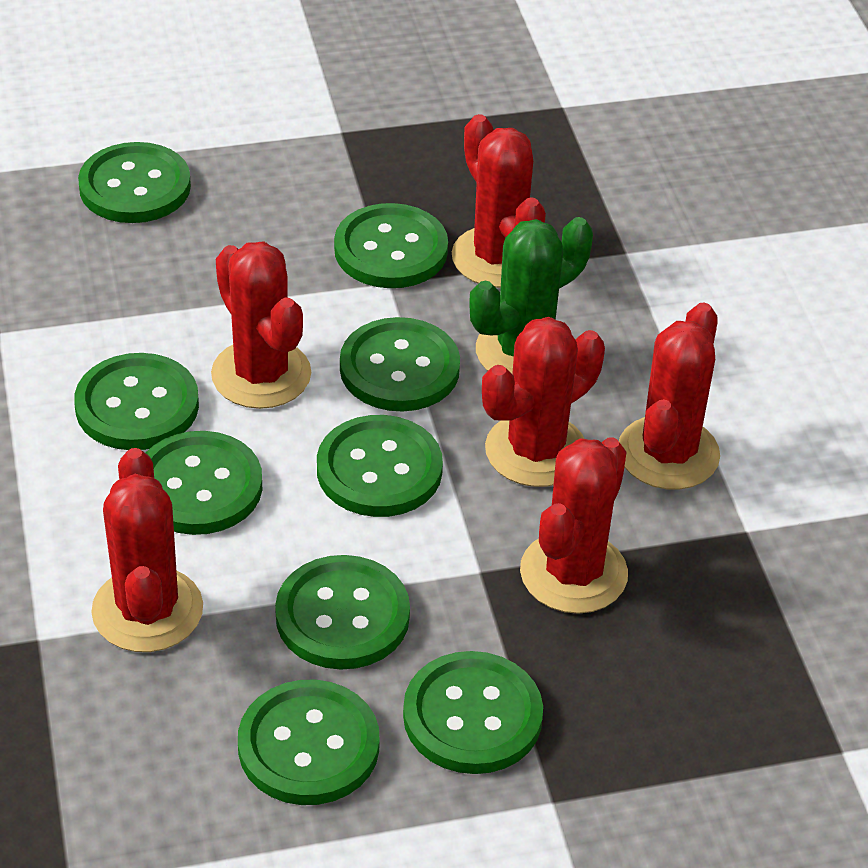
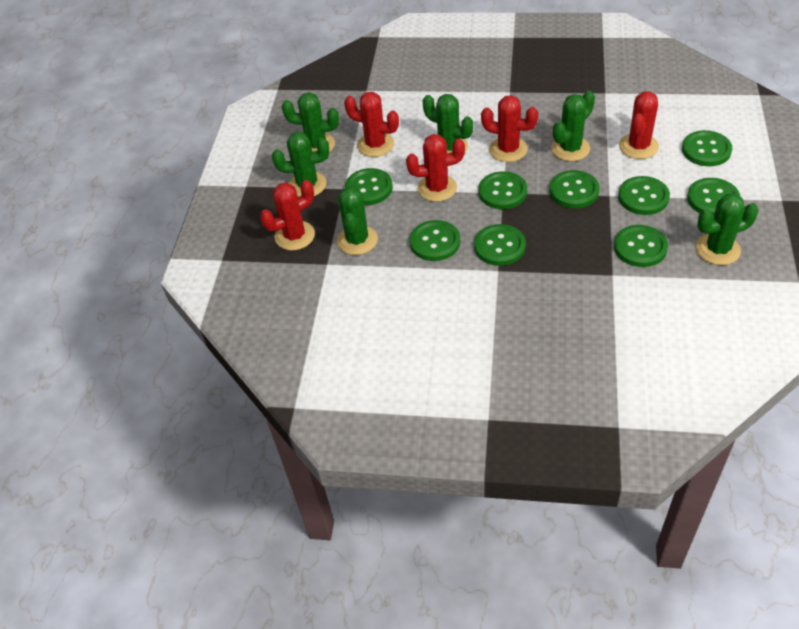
green cactus: 1 -> 6
red cactus: 6 -> 5

